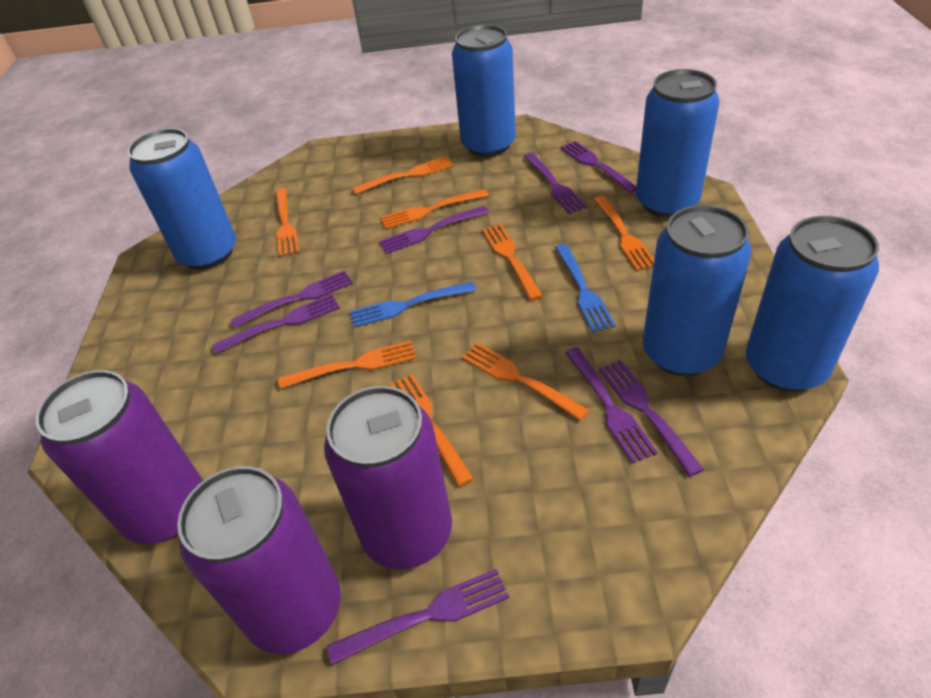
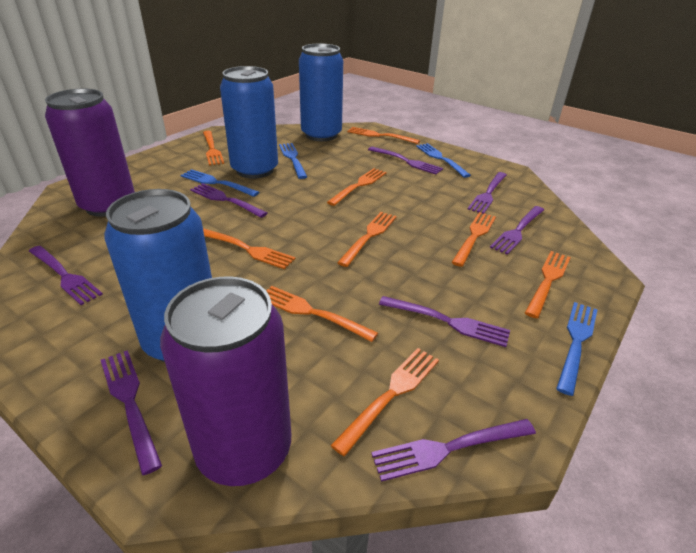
blue can: 5 -> 3
blue fork: 2 -> 4
orange fork: 8 -> 9
purple can: 3 -> 2

